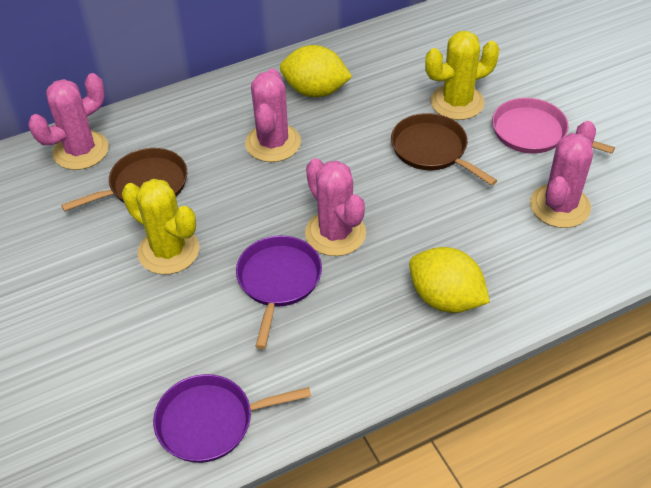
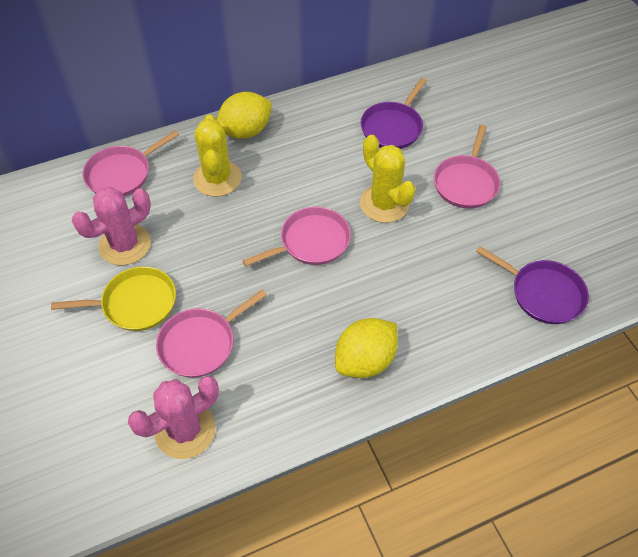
brown pan: 2 -> 0
pink cactus: 4 -> 2
pink pan: 1 -> 4
yellow pan: 0 -> 1

